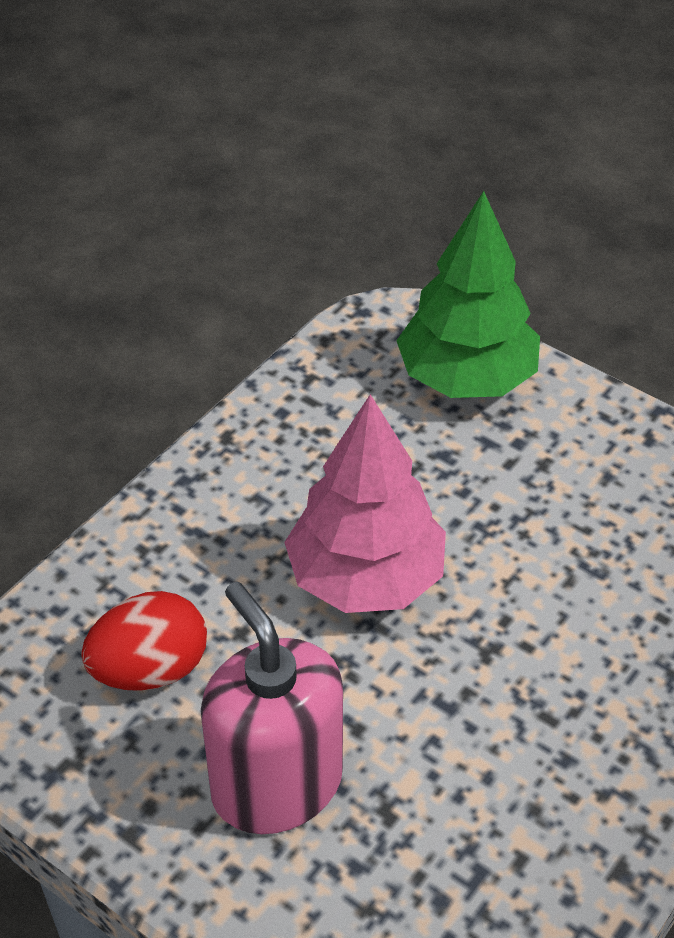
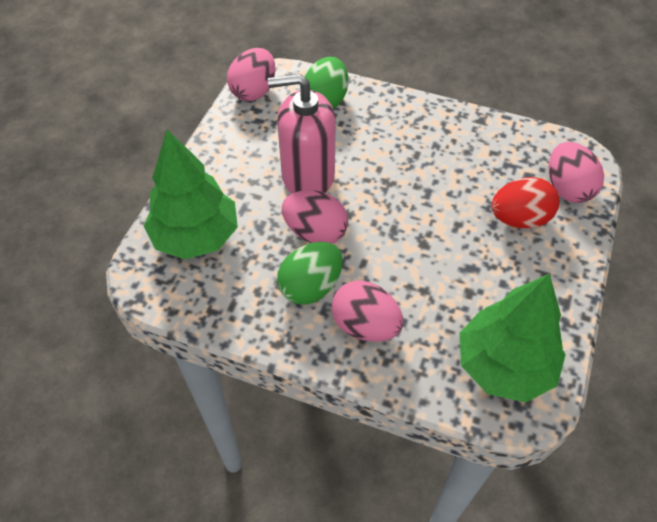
green egg: 0 -> 2
green tree: 1 -> 2
pink egg: 0 -> 4
pink tree: 1 -> 0

